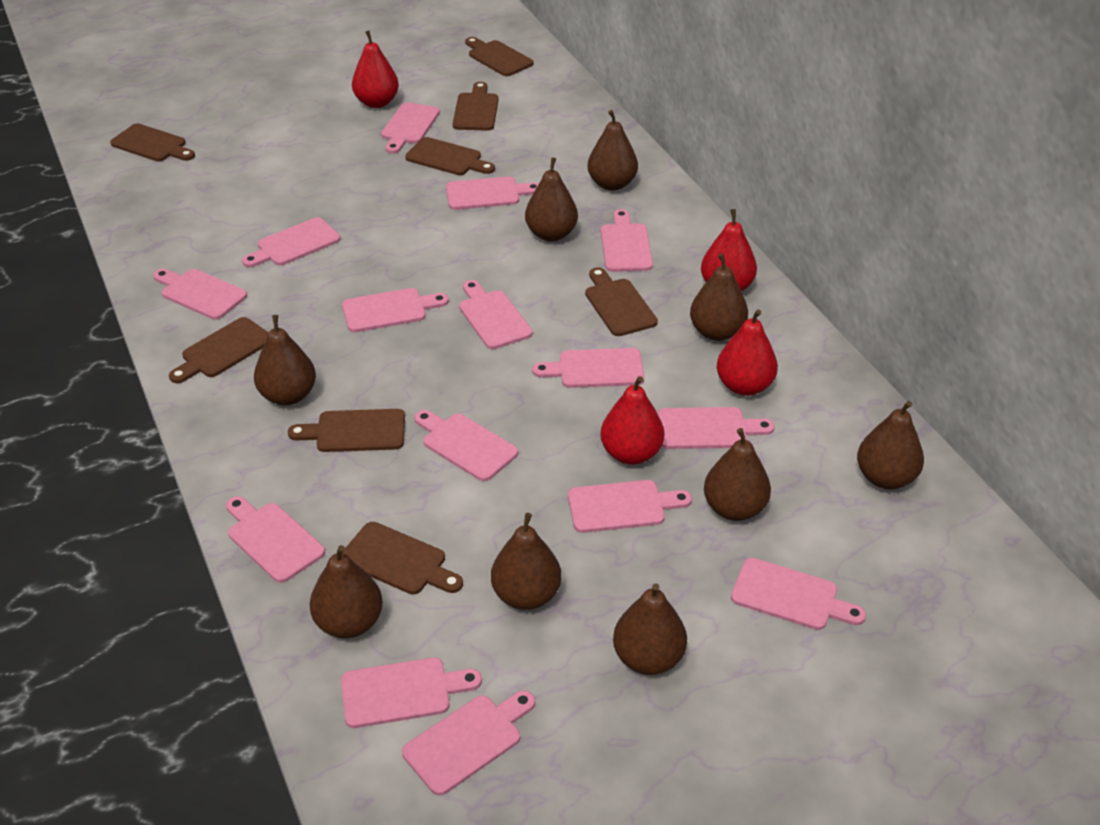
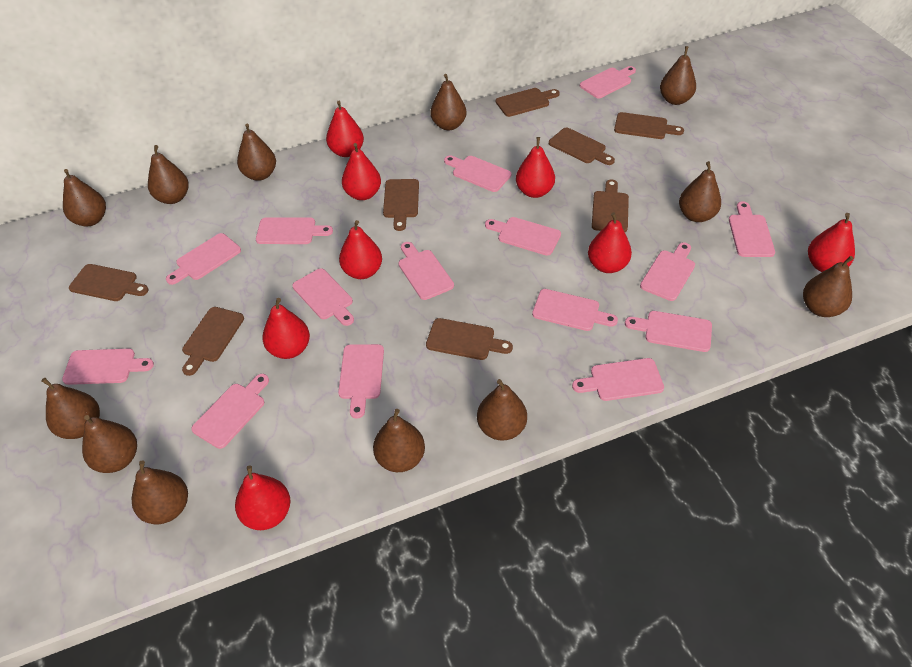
brown pear: 9 -> 12
red pear: 4 -> 8

